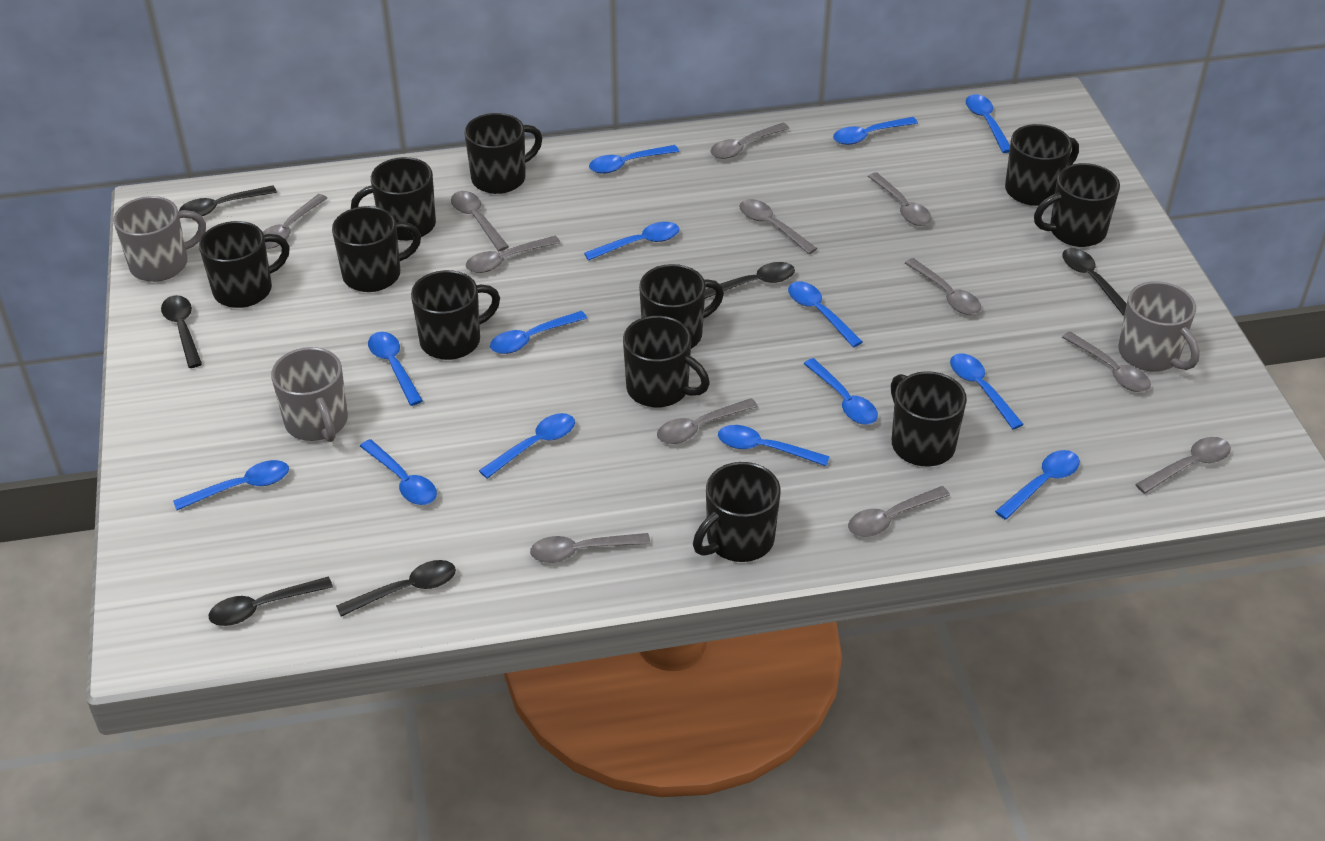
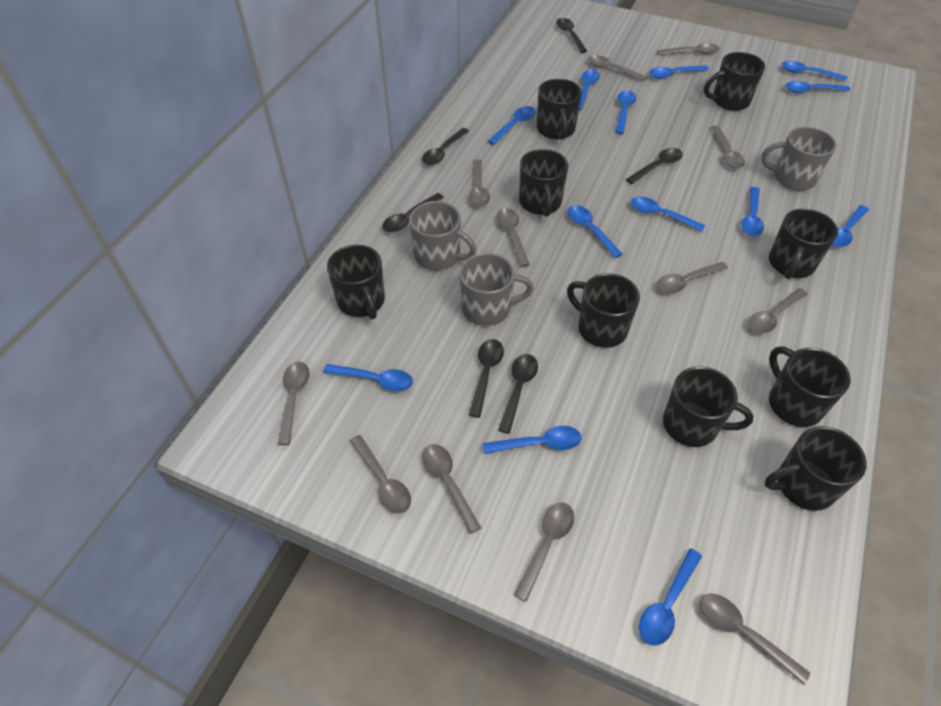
black mug: 11 -> 9
blue spoon: 14 -> 13

